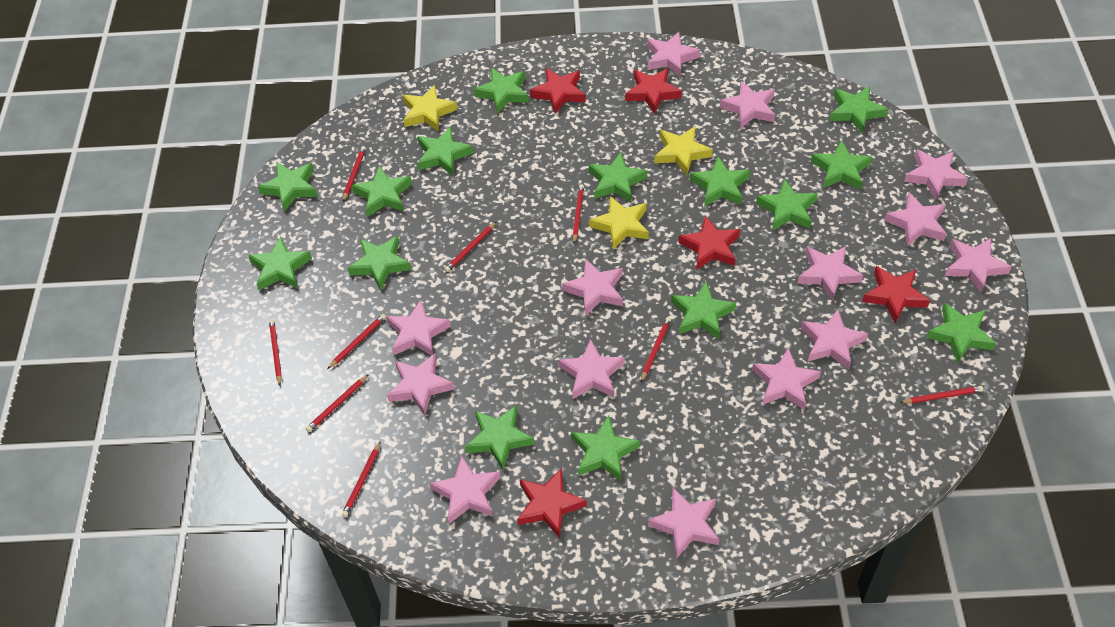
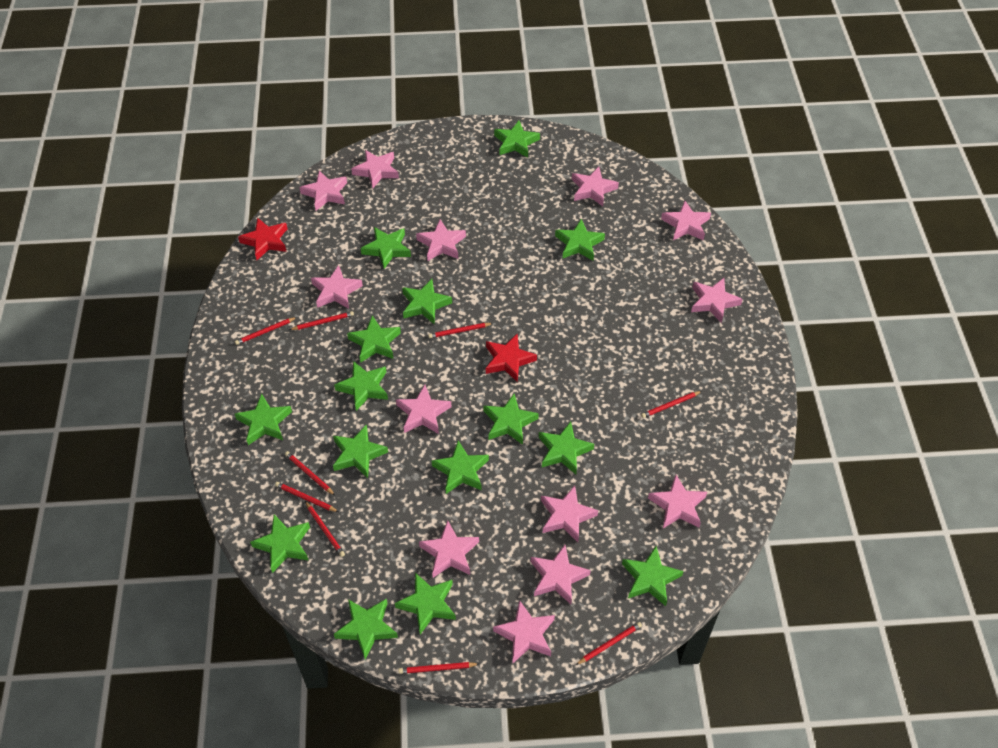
pink star: 14 -> 13
red star: 5 -> 2
yellow star: 3 -> 0

